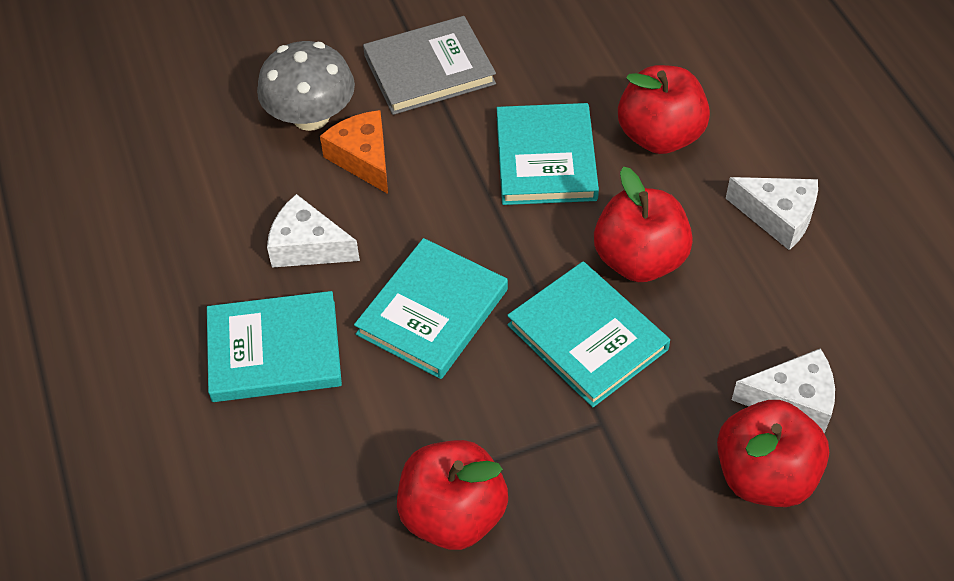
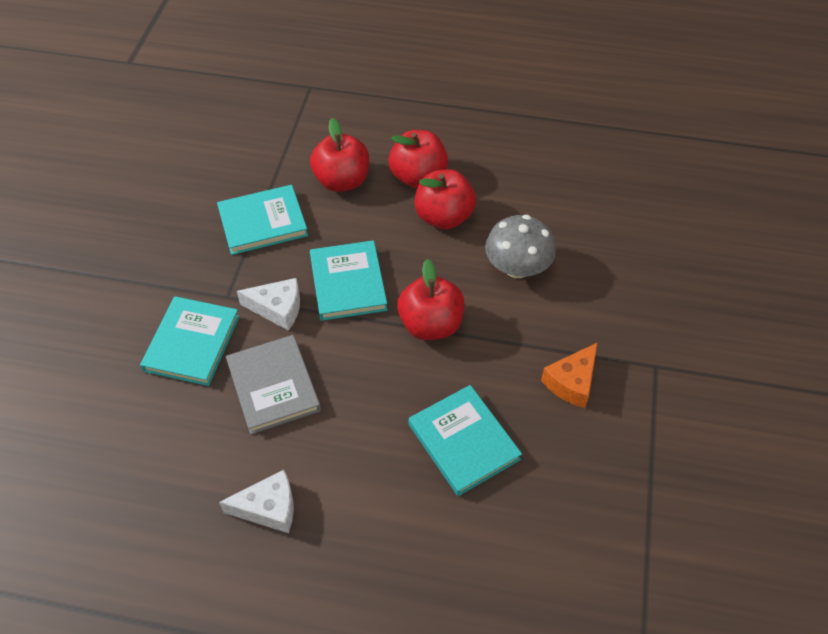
white cheese: 3 -> 2

